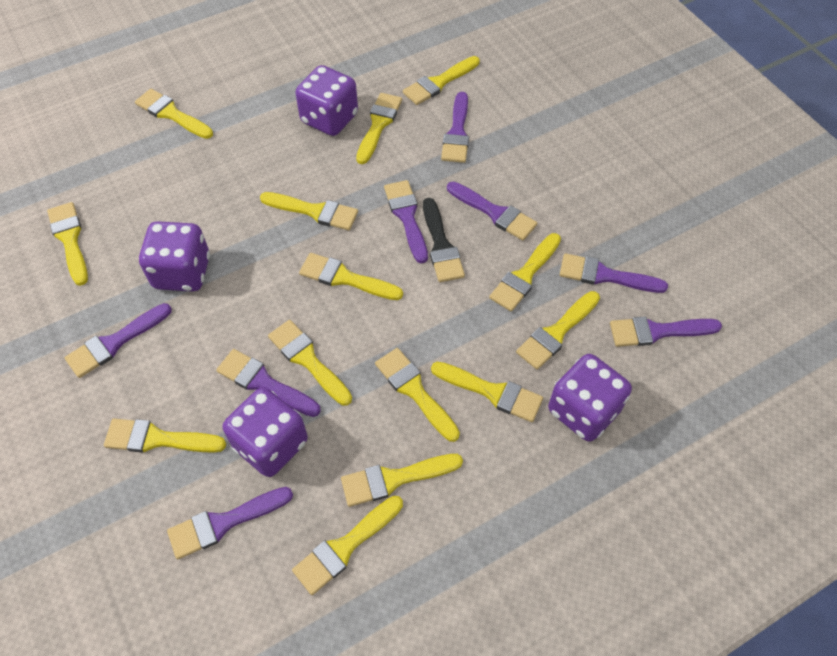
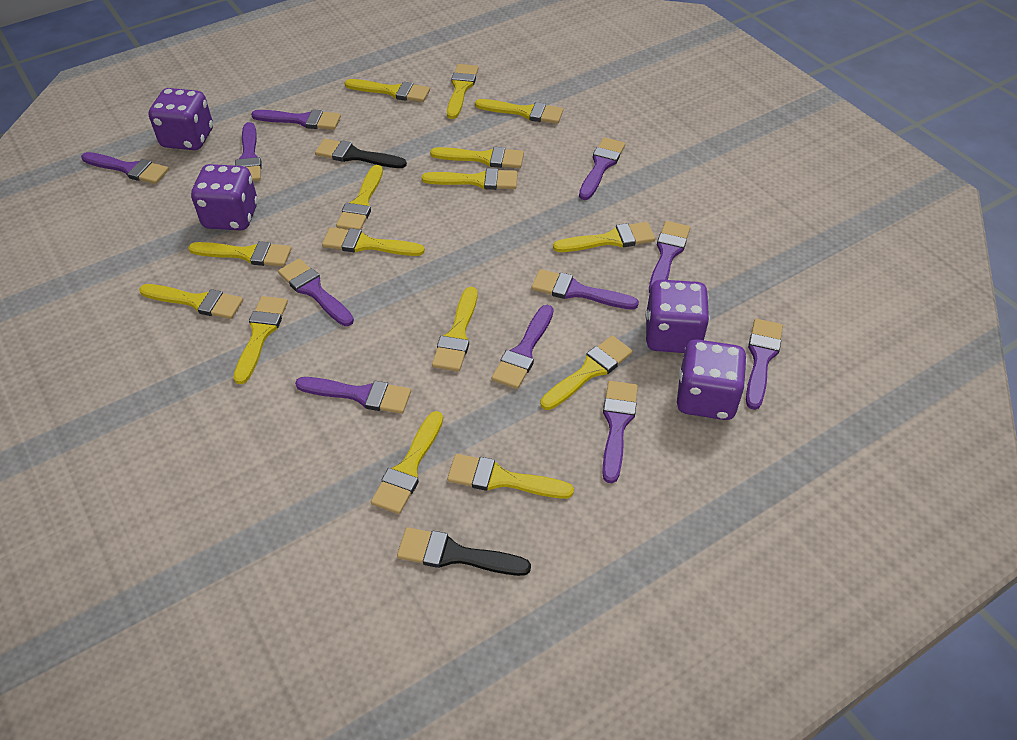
black brush: 1 -> 2
purple brush: 8 -> 11
yellow brush: 14 -> 15

